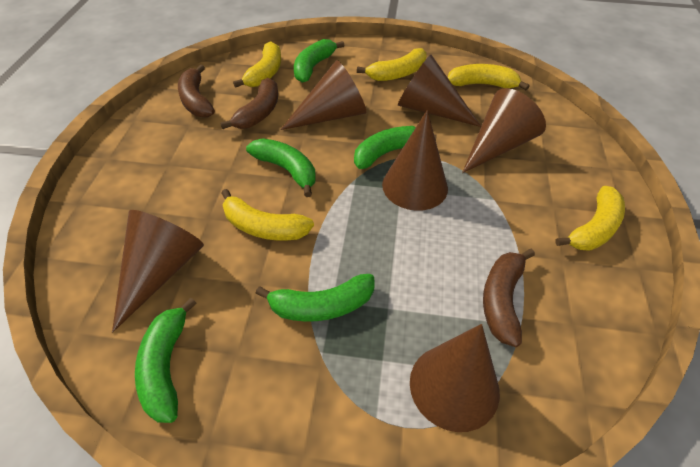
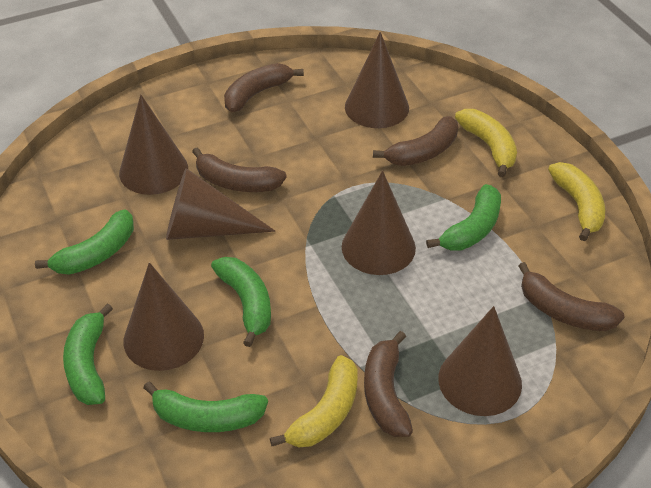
brown banana: 3 -> 5
yellow banana: 5 -> 3

